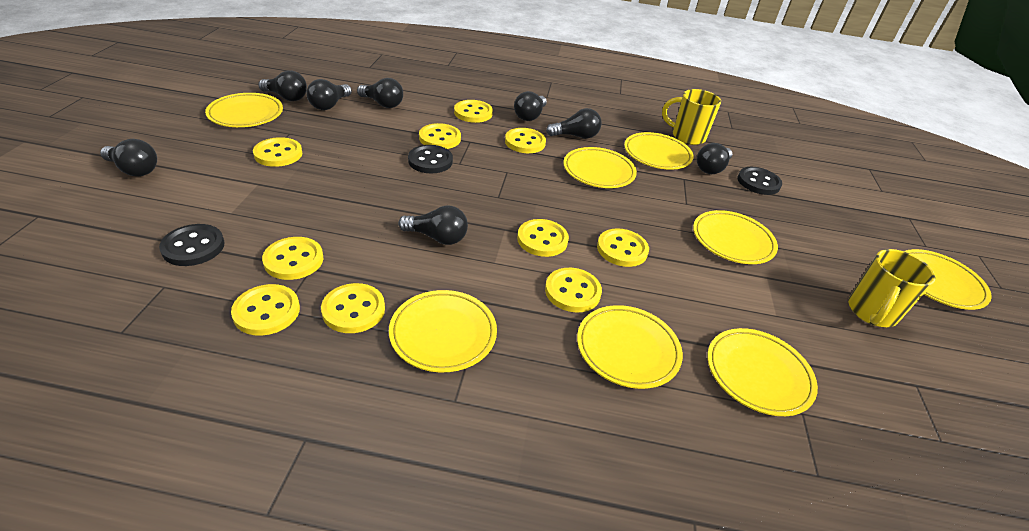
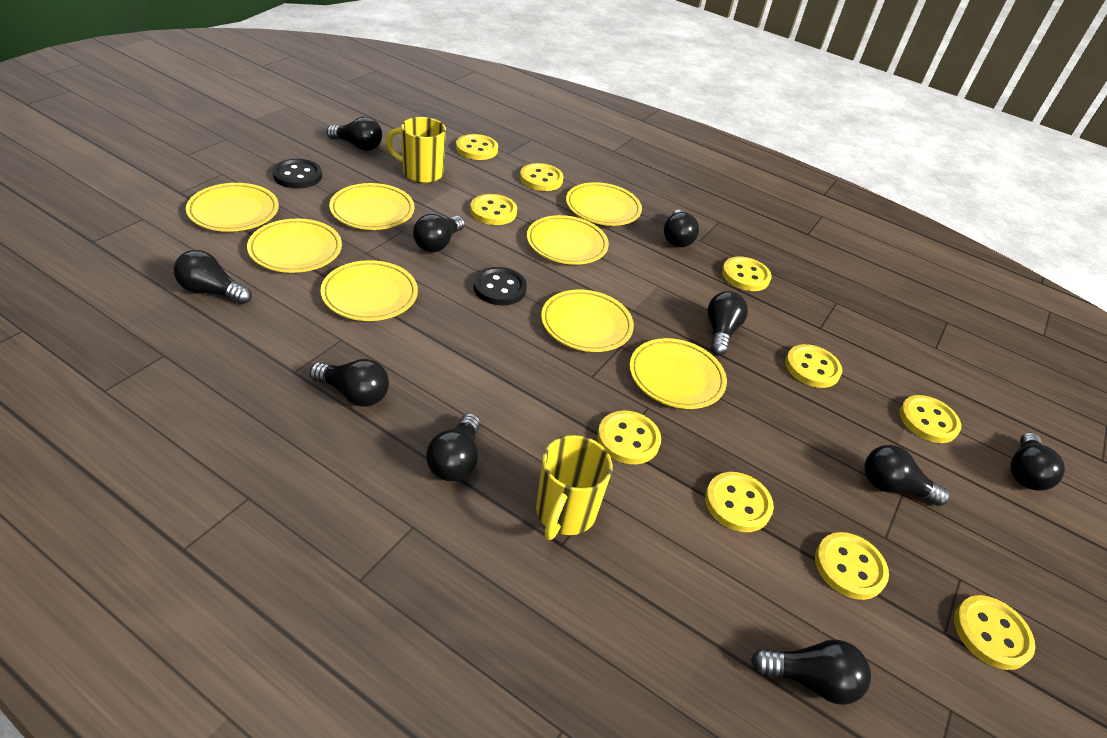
black button: 3 -> 2
black light bulb: 8 -> 10

